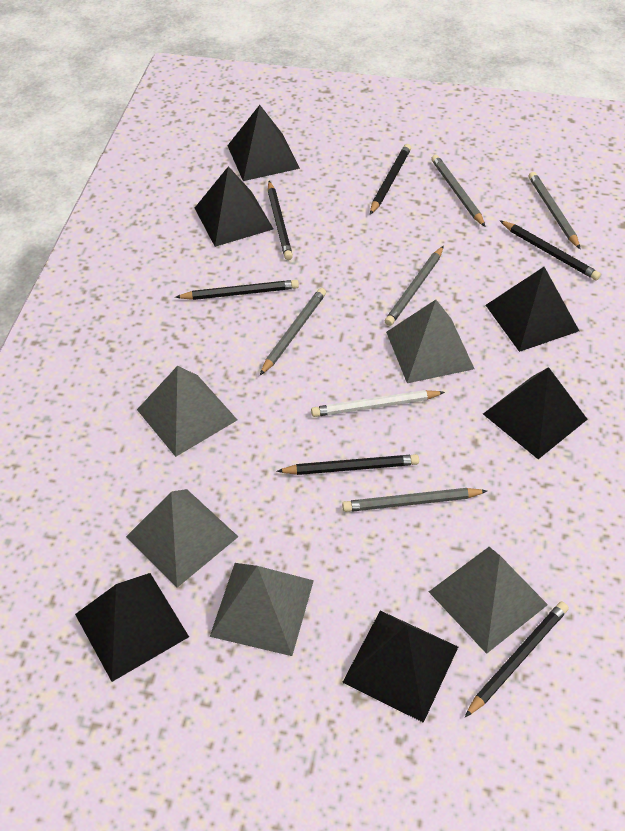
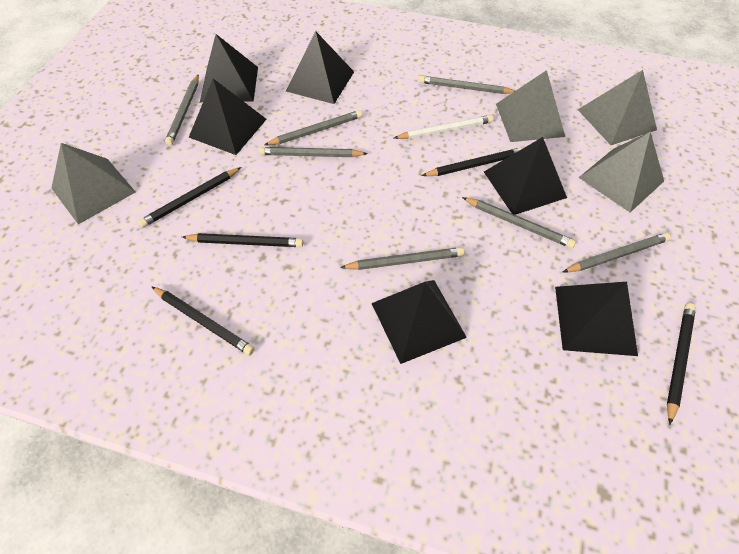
black pencil: 6 -> 5
grey pencil: 5 -> 7
grey pyramid: 5 -> 4

